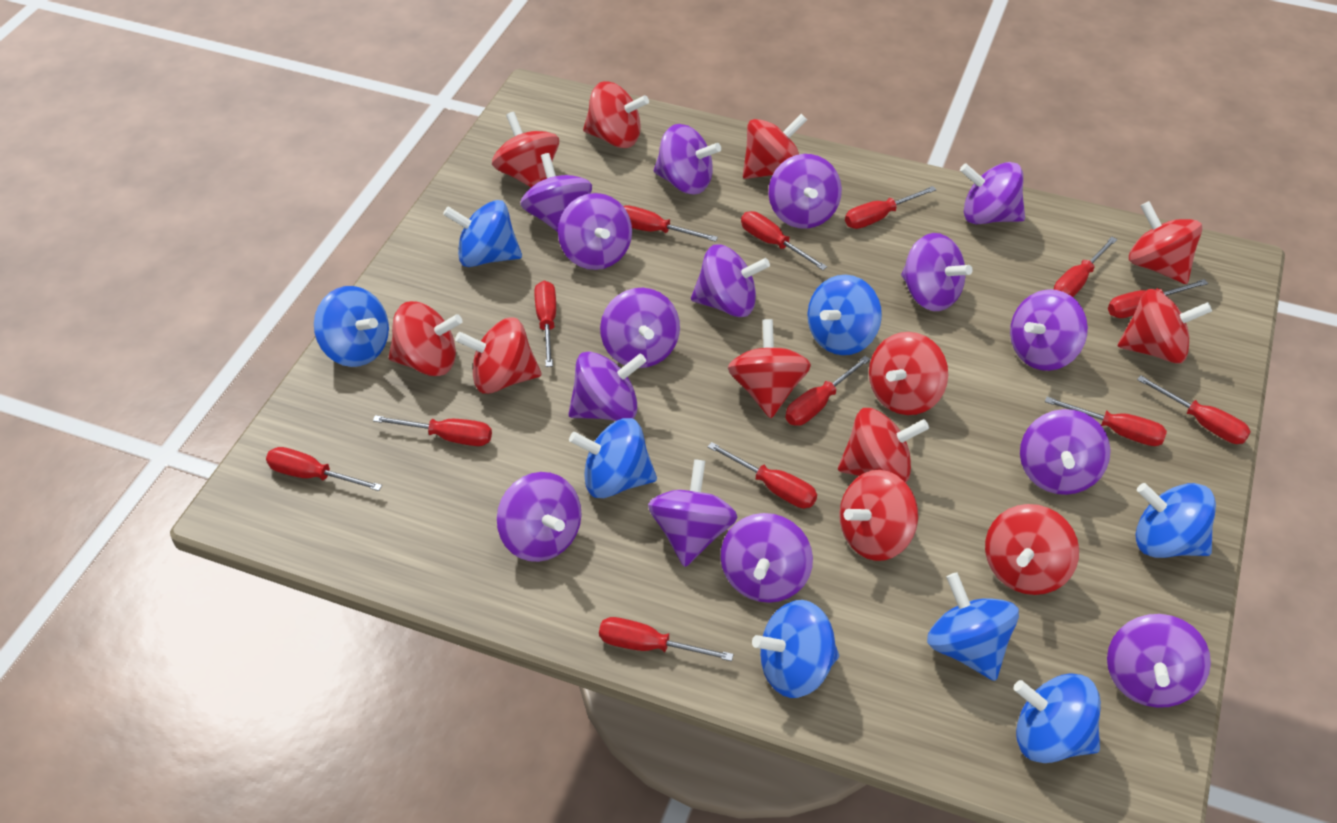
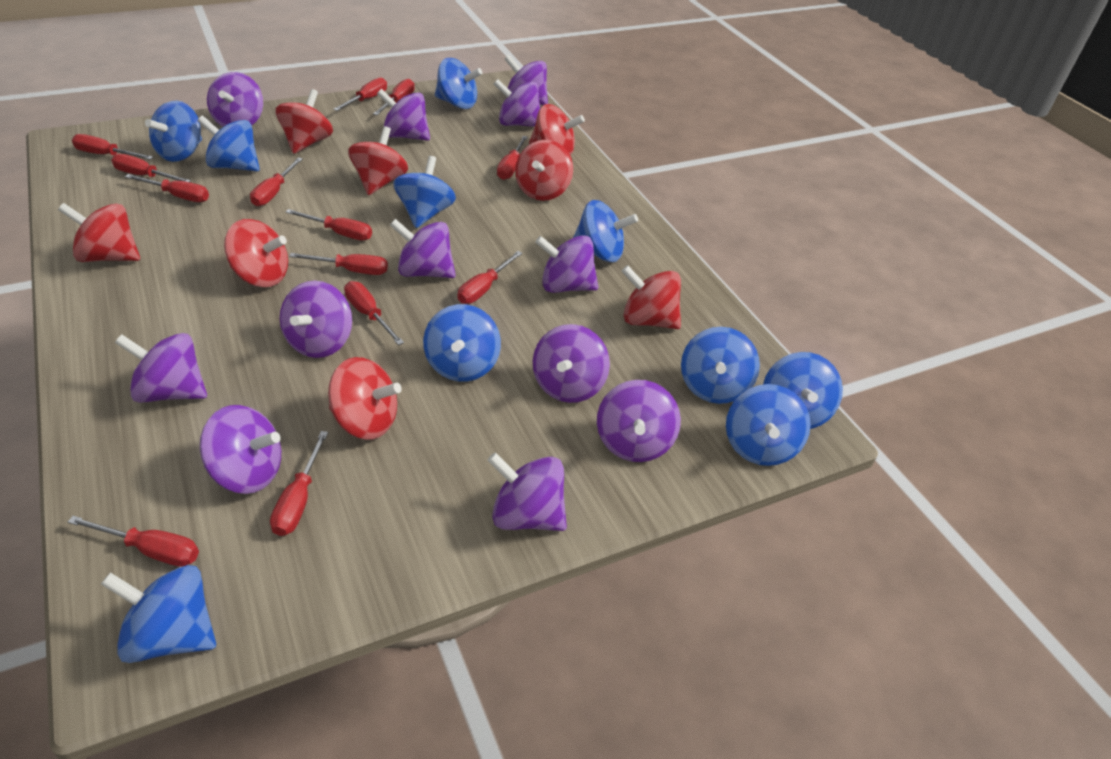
blue spinning top: 8 -> 10
purple spinning top: 15 -> 12
red spinning top: 12 -> 8

